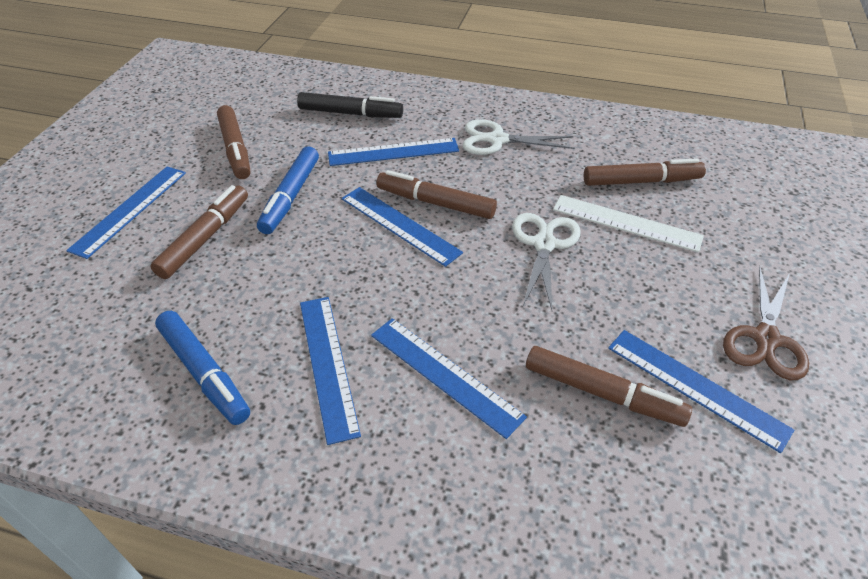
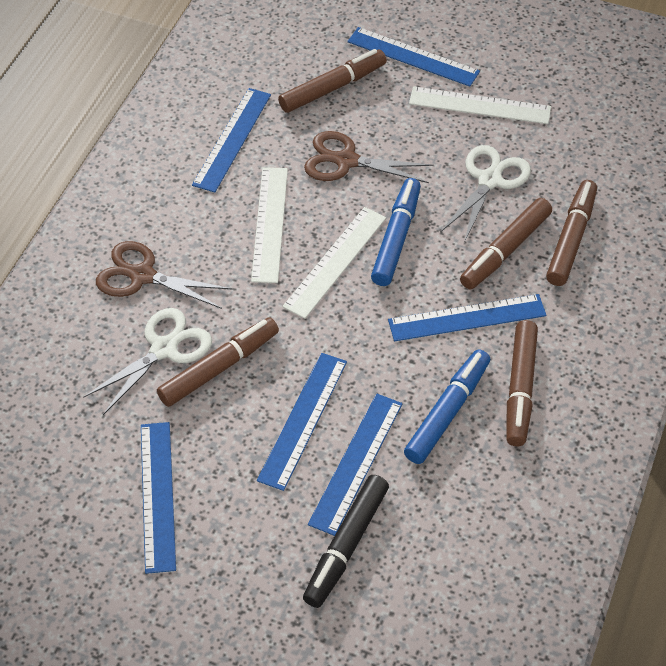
brown scissors: 1 -> 2
white ruler: 1 -> 3

